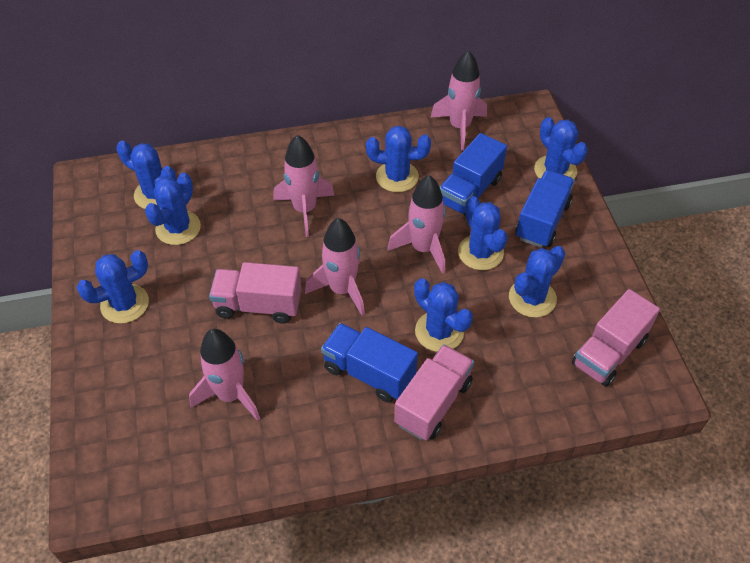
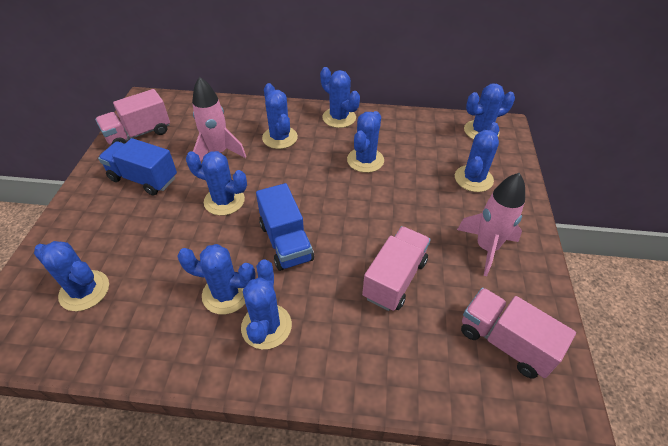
blue cactus: 8 -> 9
blue truck: 3 -> 2
pink rocket: 5 -> 2

